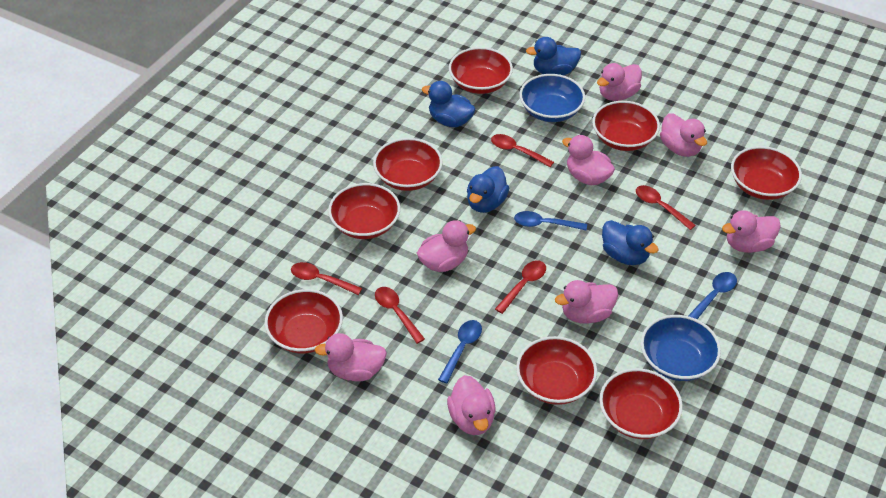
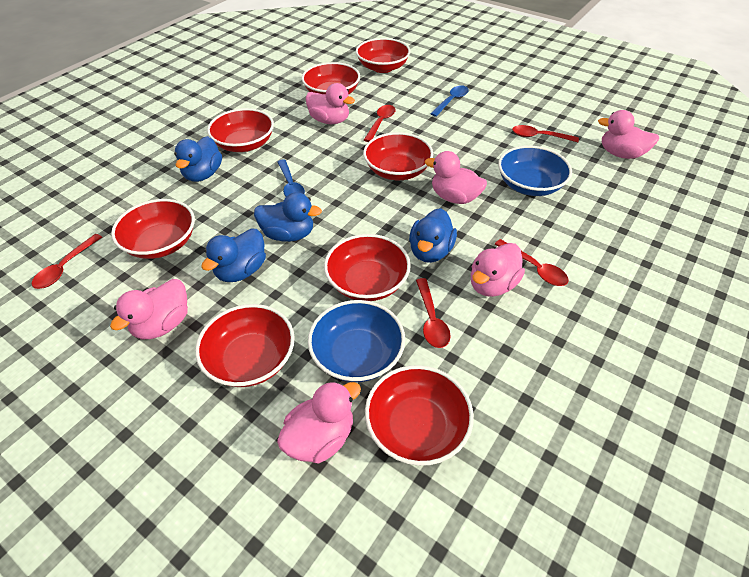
blue spoon: 3 -> 2
pink duck: 8 -> 6

